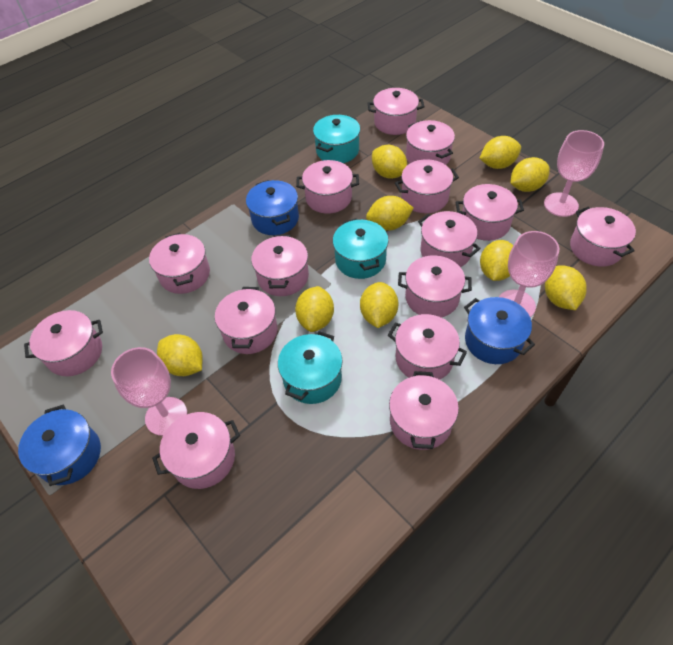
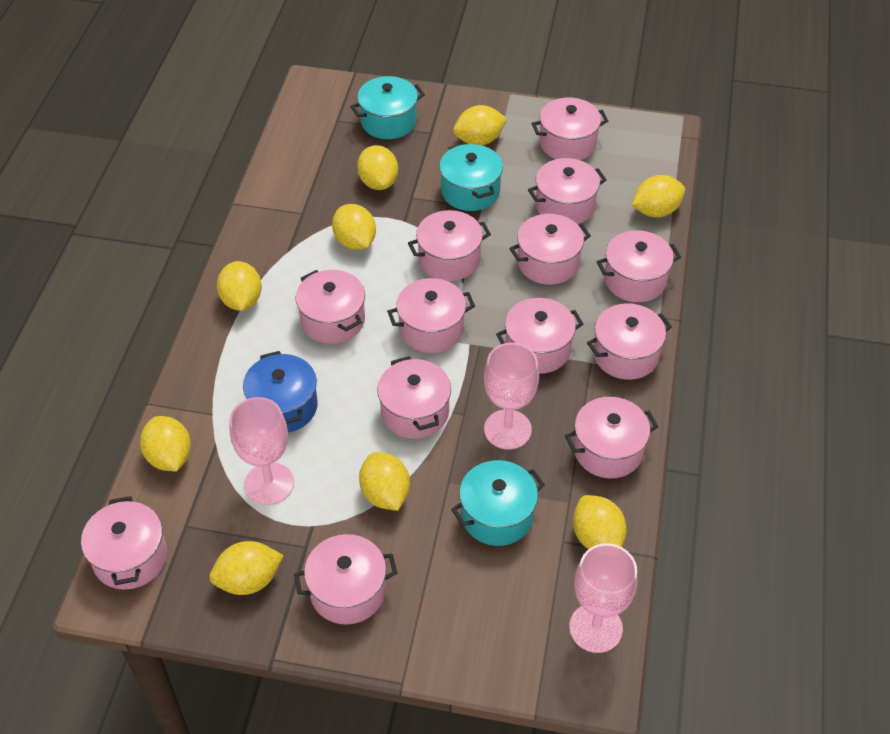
blue pot: 3 -> 1
pink pot: 15 -> 13

